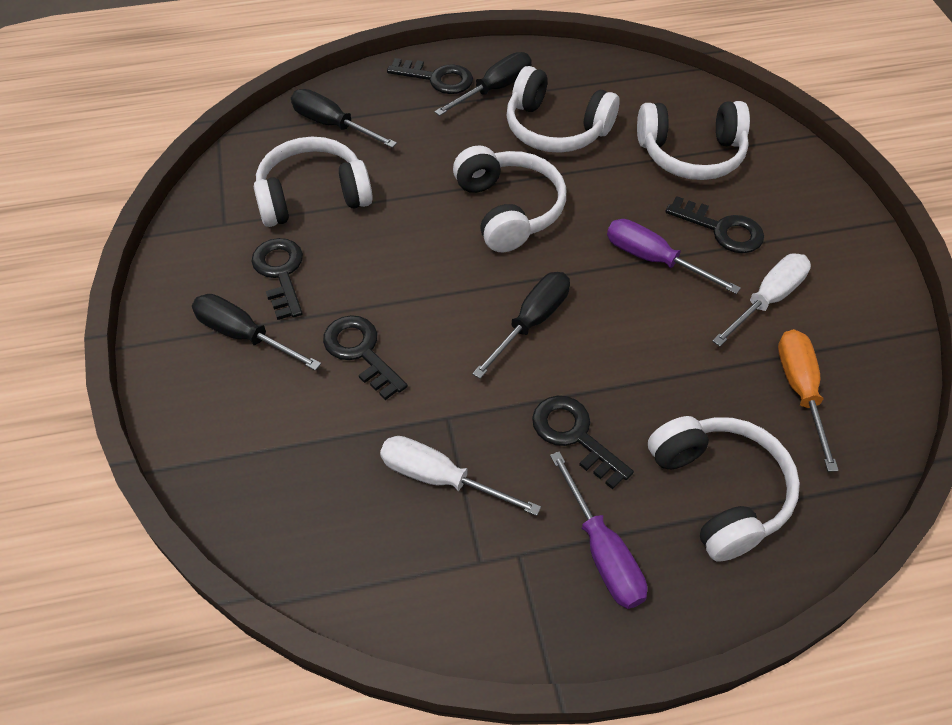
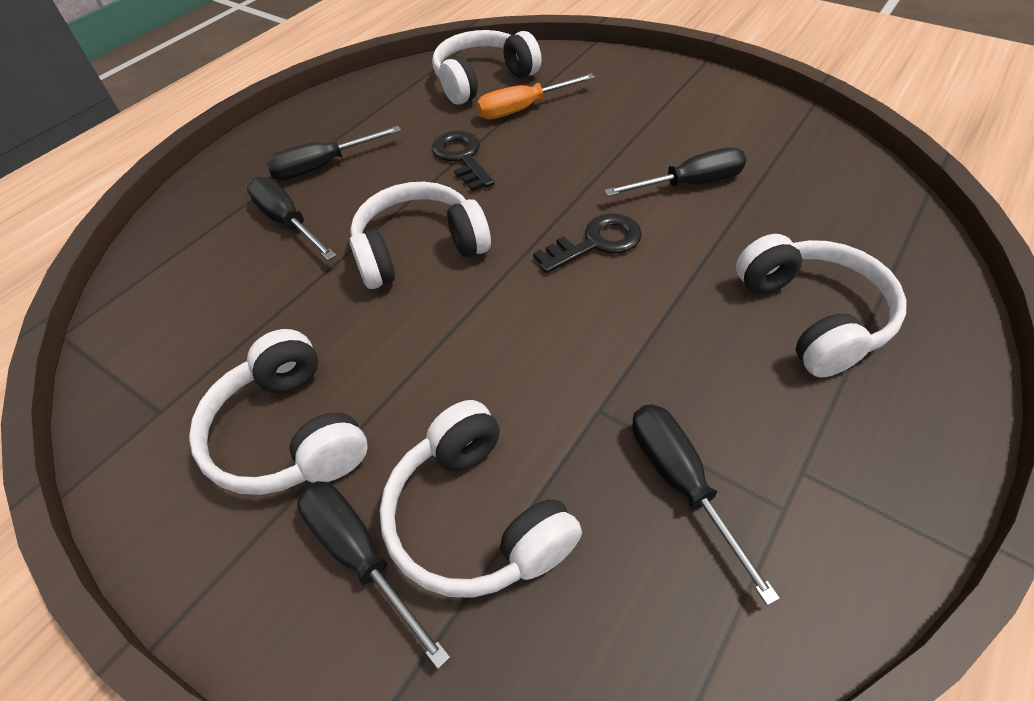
black key: 5 -> 2
black screwdriver: 4 -> 5
purple screwdriver: 2 -> 0
white screwdriver: 2 -> 0

